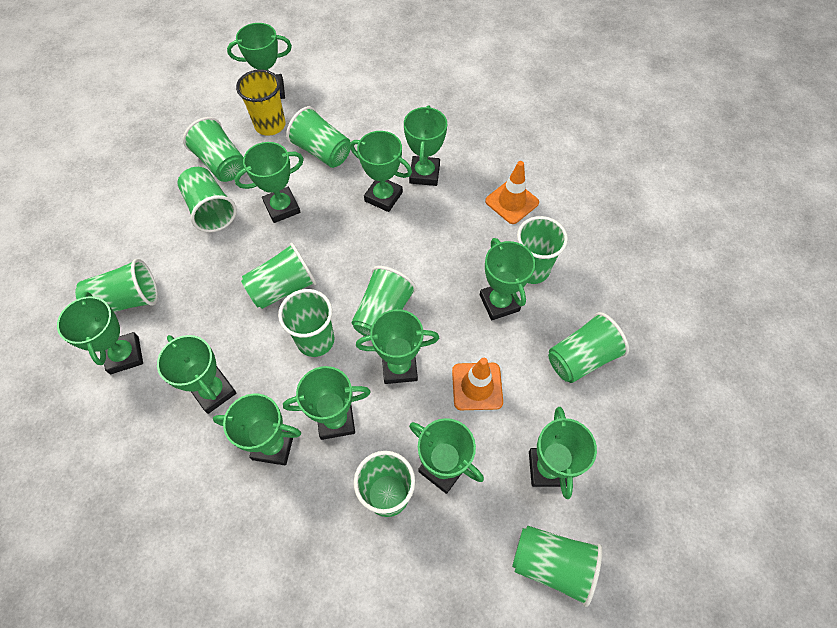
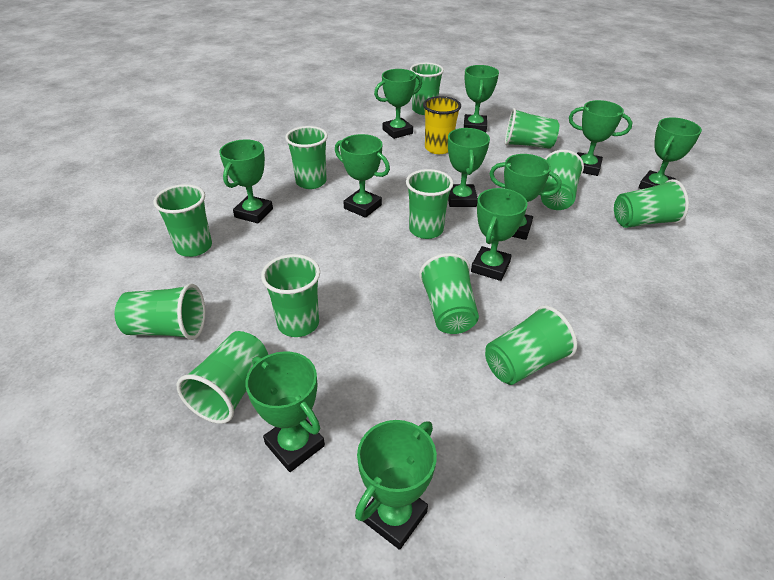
green cup: 11 -> 12
green trophy: 12 -> 11
orange traffic cone: 2 -> 0

